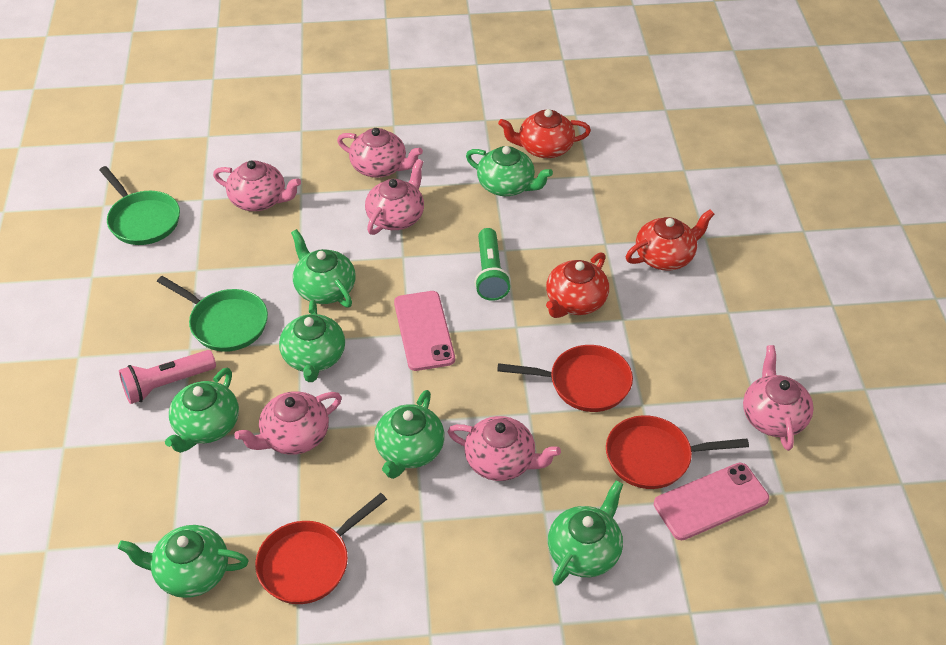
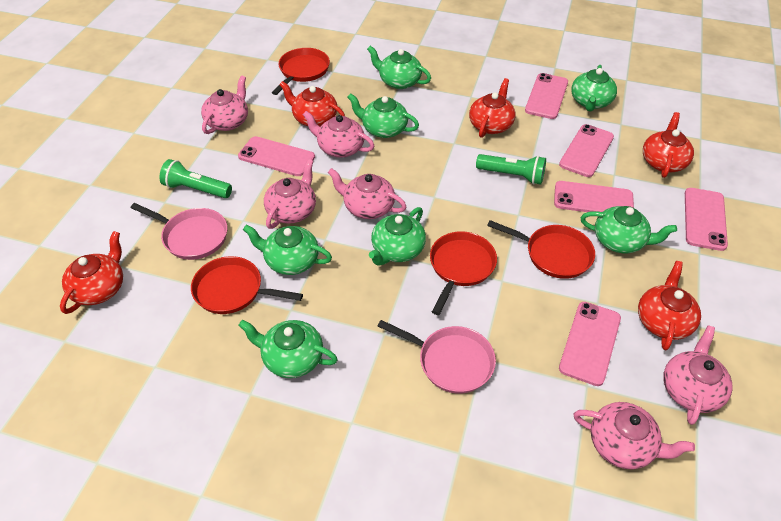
green flashlight: 1 -> 2
green pan: 2 -> 0
pink flashlight: 1 -> 0
pink pan: 0 -> 2
pink phone: 2 -> 6
red pan: 3 -> 4
red teapot: 3 -> 5

